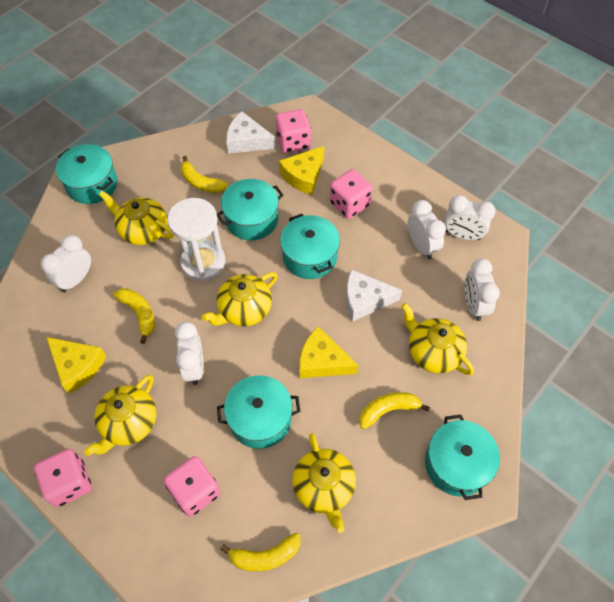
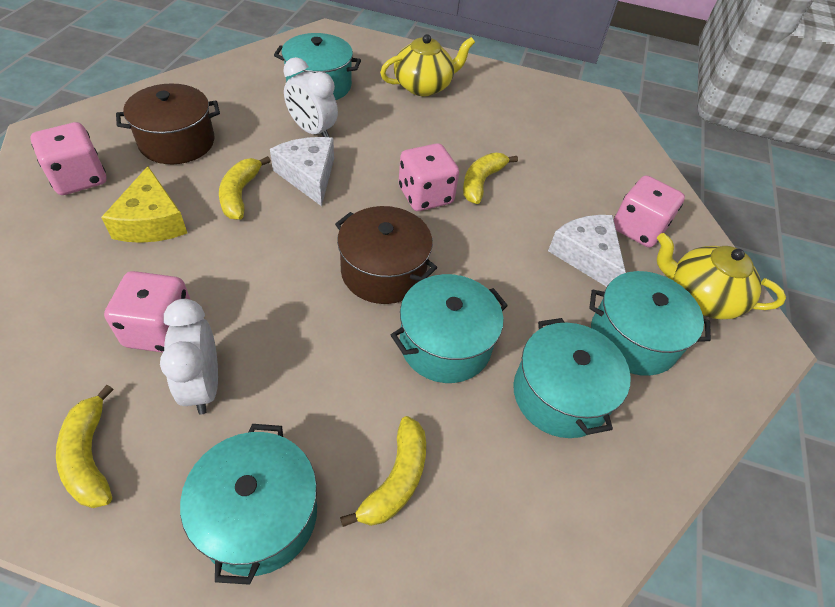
brown pot: 0 -> 2
white clock: 5 -> 2
white hourglass: 1 -> 0
yellow cheese: 3 -> 1
yellow teapot: 5 -> 2

